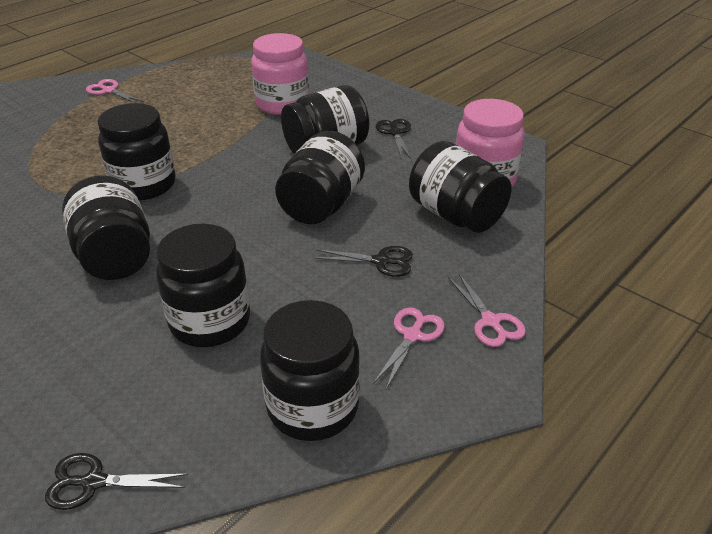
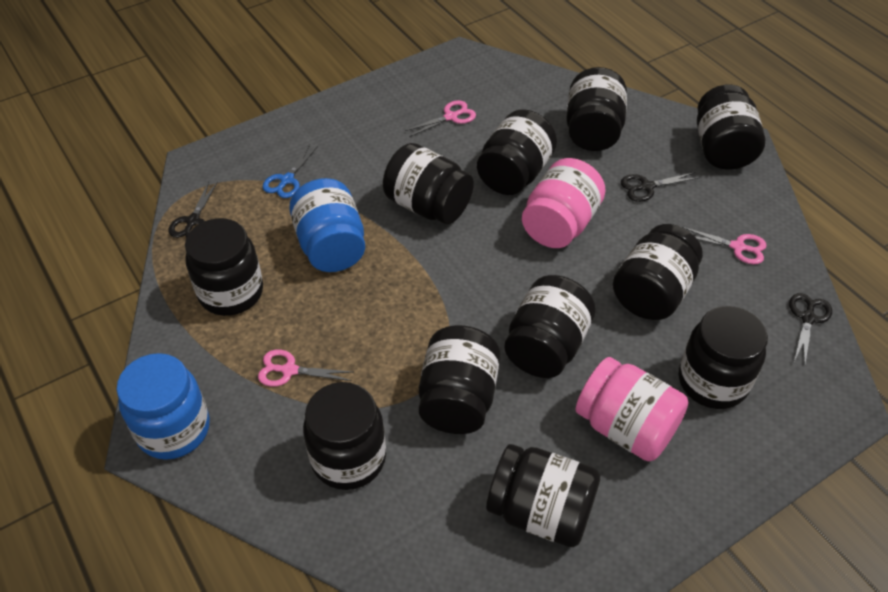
black jar: 7 -> 11
blue jar: 0 -> 2
blue scissors: 0 -> 1

